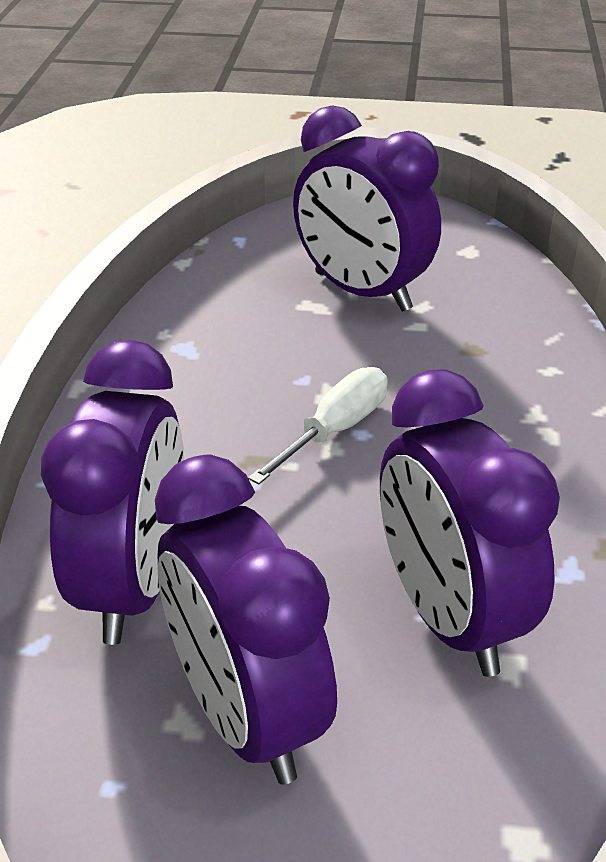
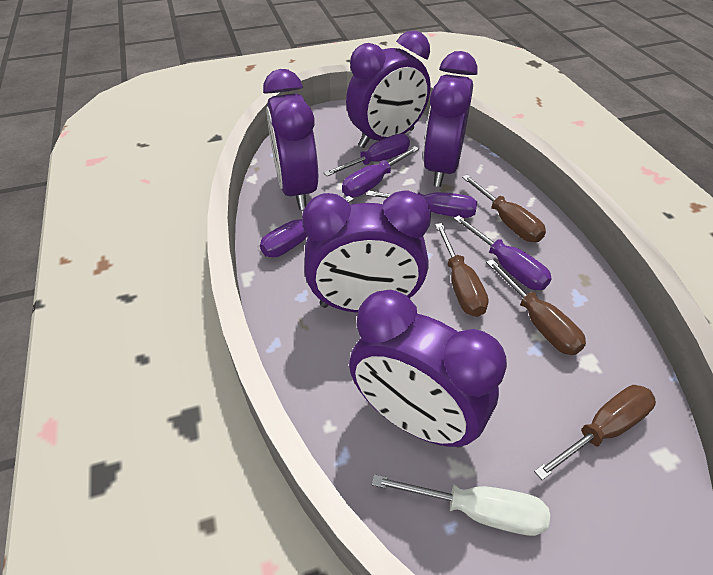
brown screwdriver: 0 -> 4
purple clock: 4 -> 5
purple screwdriver: 0 -> 5

